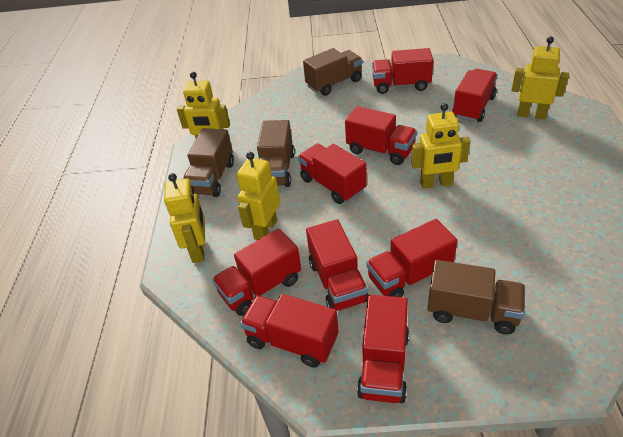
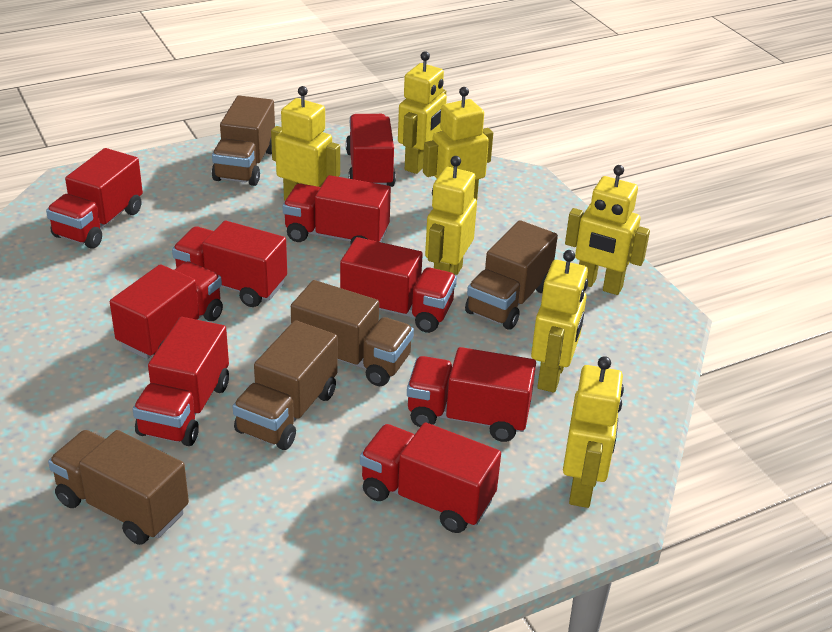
brown truck: 4 -> 5
yellow robot: 5 -> 7

